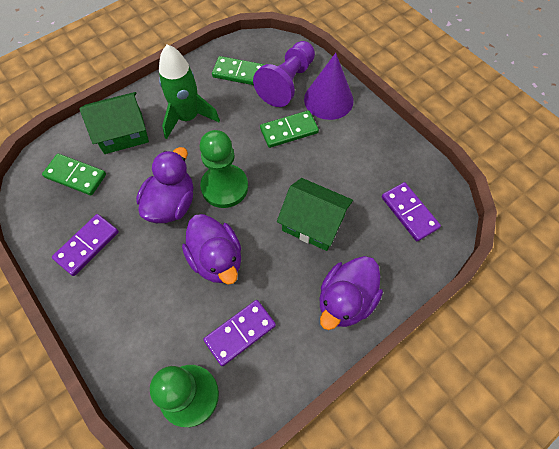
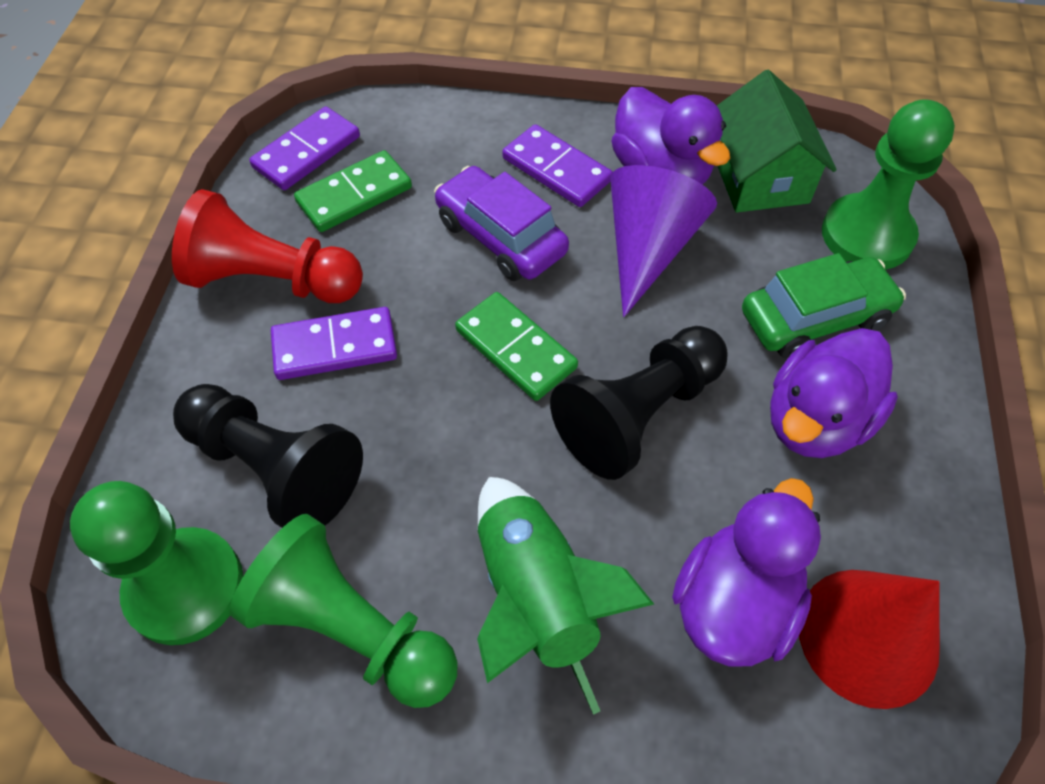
black pawn: 0 -> 2
green car: 0 -> 1
green domino: 3 -> 2
green house: 2 -> 1
green pawn: 2 -> 3
purple car: 0 -> 1
purple pawn: 1 -> 0
red cone: 0 -> 1
red pawn: 0 -> 1

